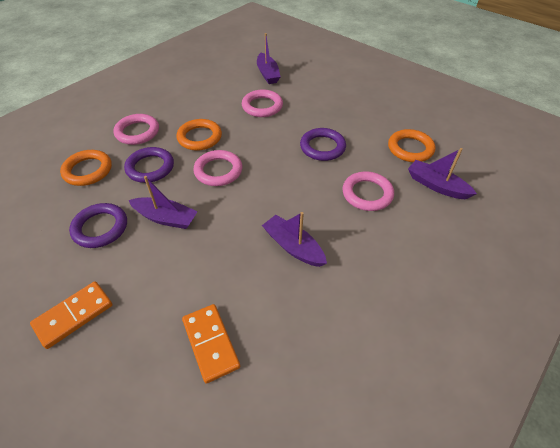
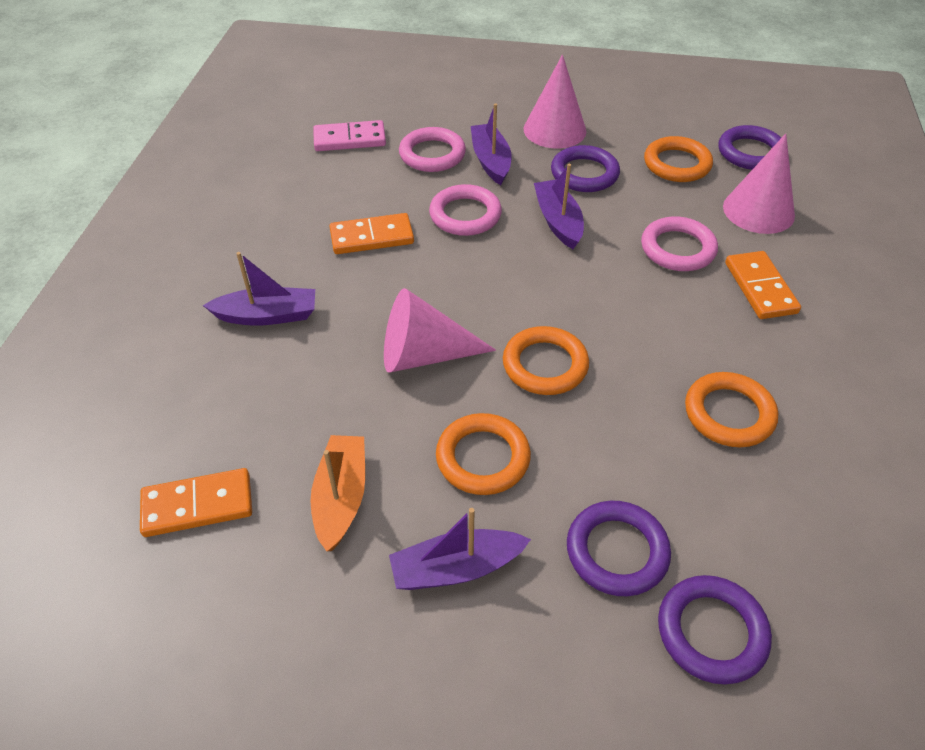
orange boat: 0 -> 1
orange domino: 2 -> 3
orange ring: 3 -> 4
pink cone: 0 -> 3
pink domino: 0 -> 1
pink ring: 4 -> 3
purple ring: 3 -> 4

